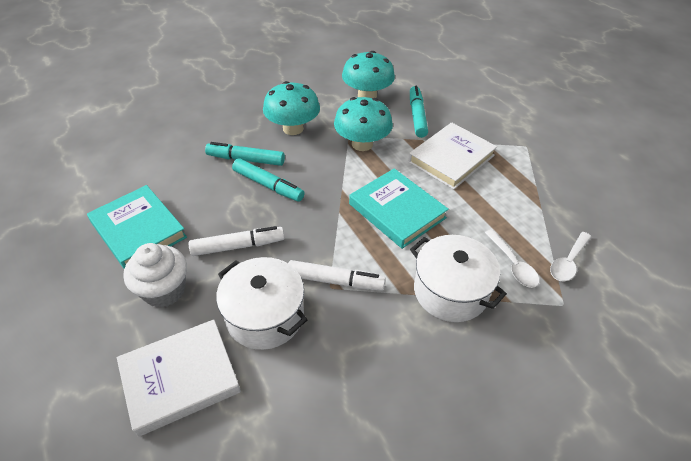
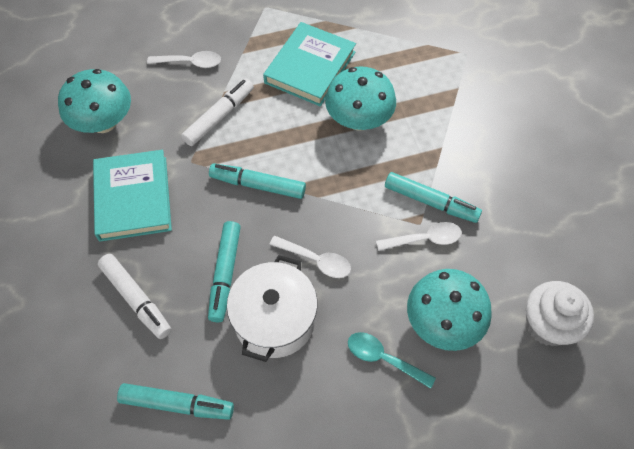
turquoise marker: 3 -> 4
turquoise spoon: 0 -> 1
white book: 2 -> 0
white pot: 2 -> 1
white spoon: 2 -> 3

